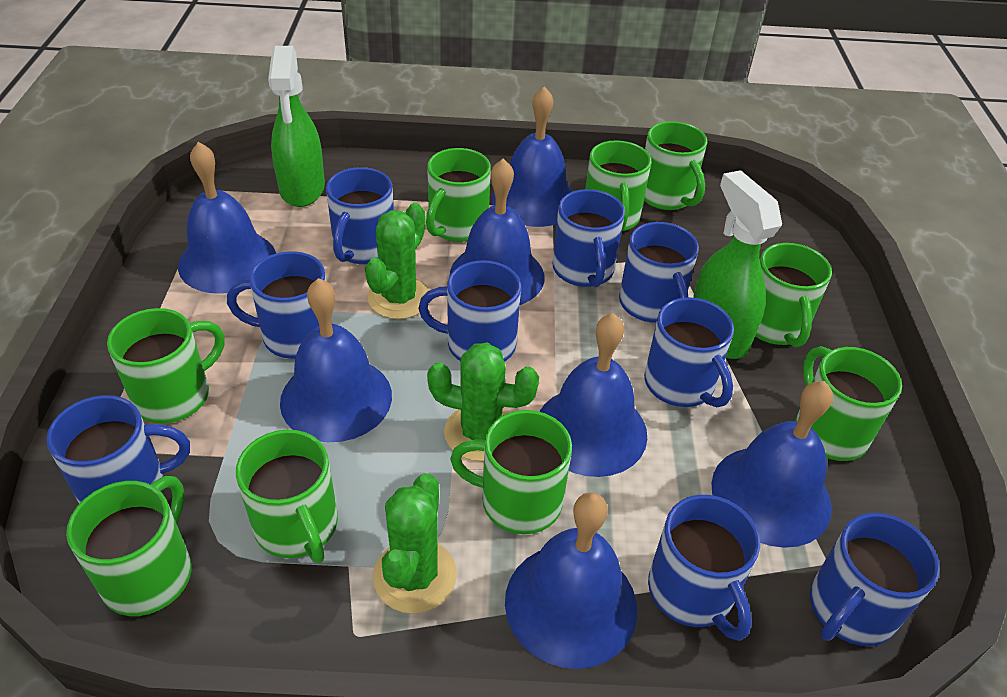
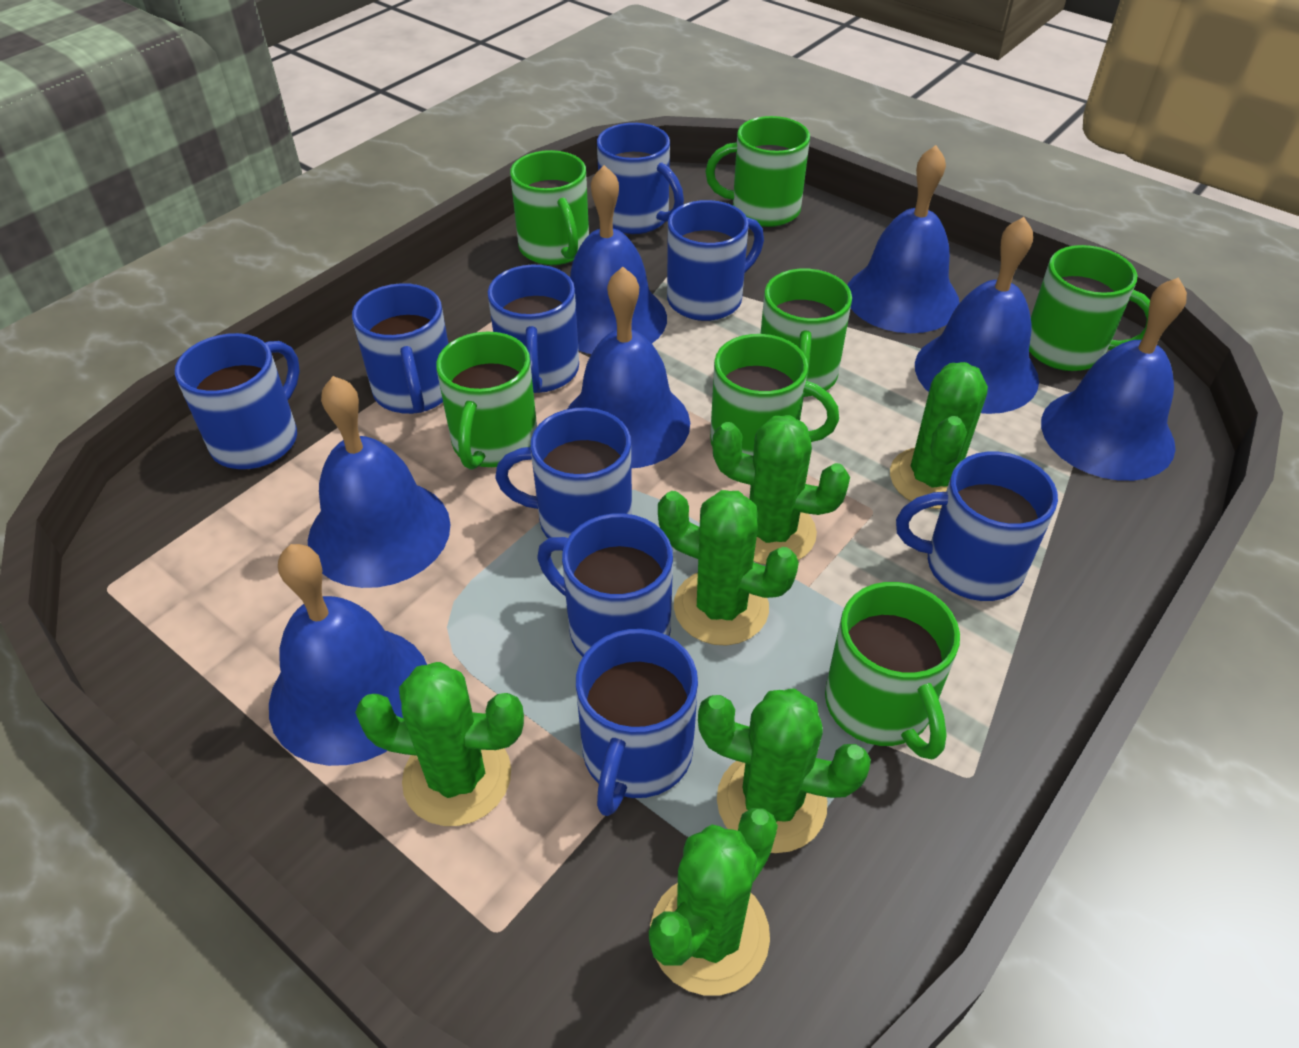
green cactus: 3 -> 6
green mug: 9 -> 7
green spray bottle: 2 -> 0

